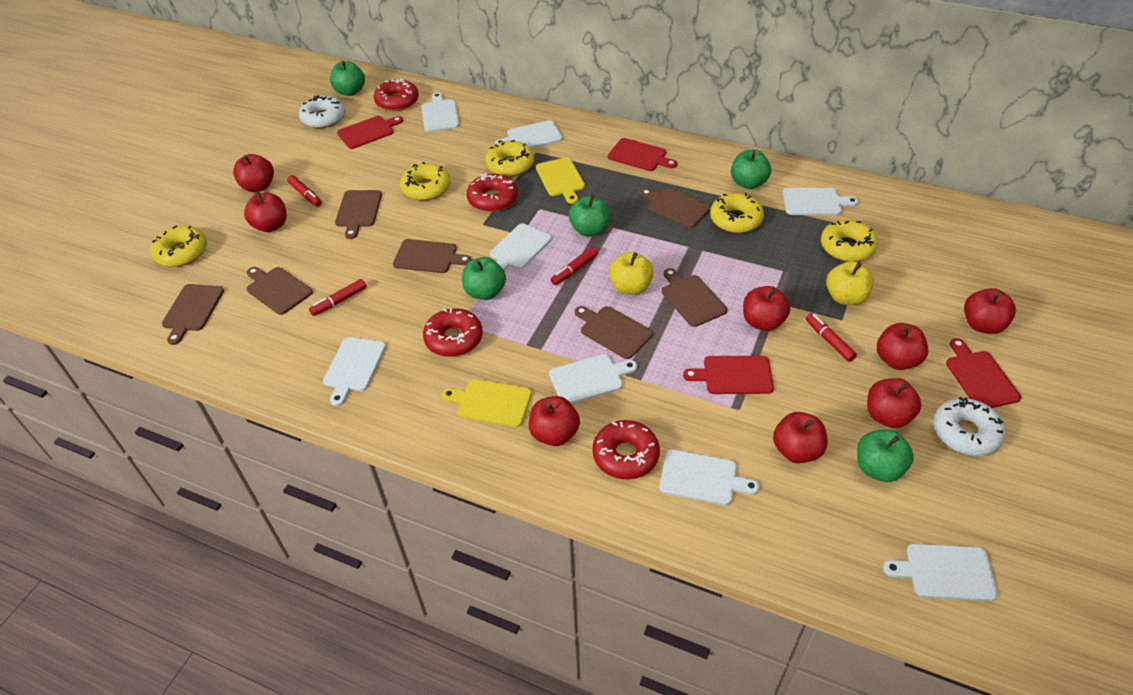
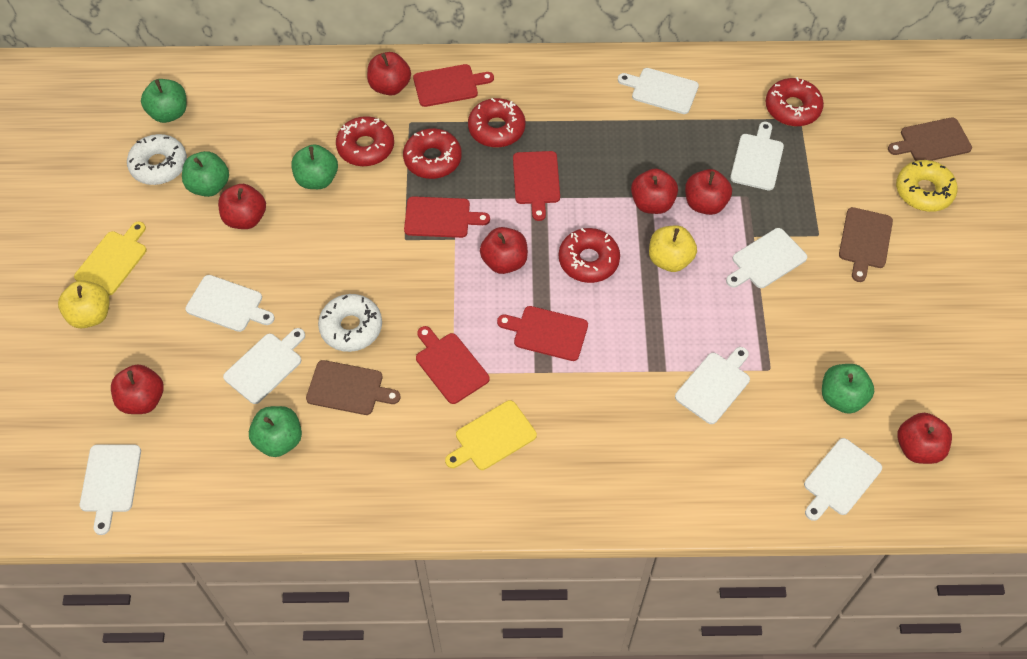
brown cutting board: 7 -> 3
red apple: 8 -> 7
red cutting board: 4 -> 5
red donut: 4 -> 5
red marker: 4 -> 0
yellow donut: 5 -> 1

